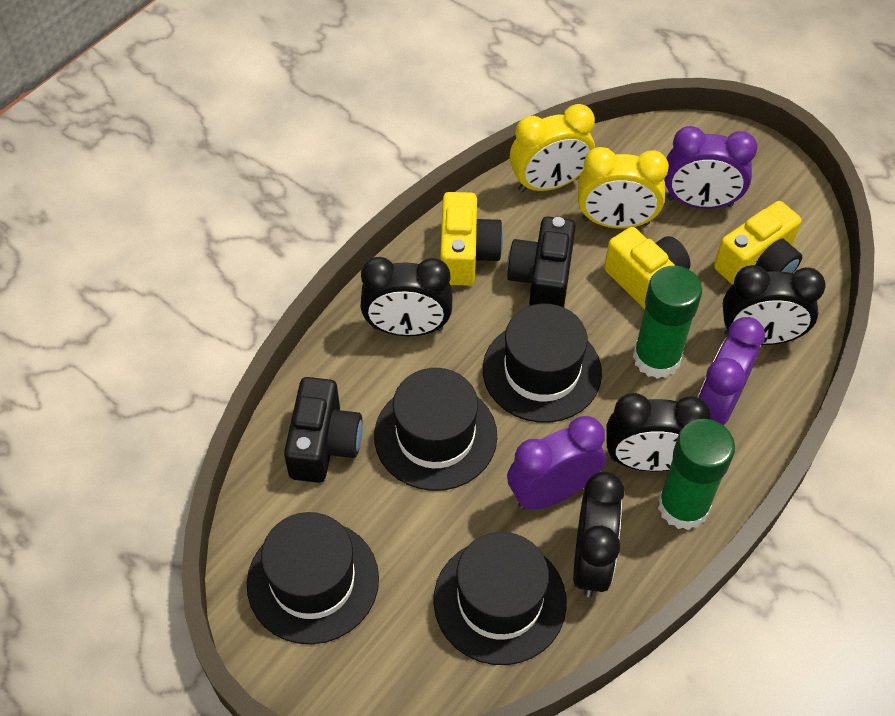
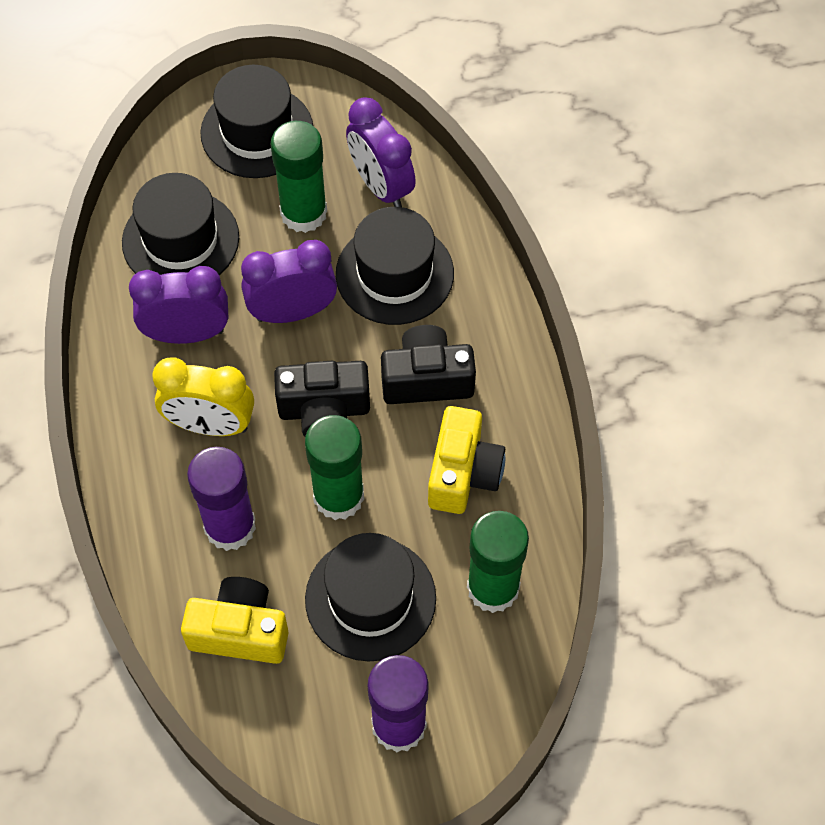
black clock: 4 -> 0
green glue stick: 2 -> 3
purple glue stick: 0 -> 2
yellow camera: 3 -> 2
yellow clock: 2 -> 1

